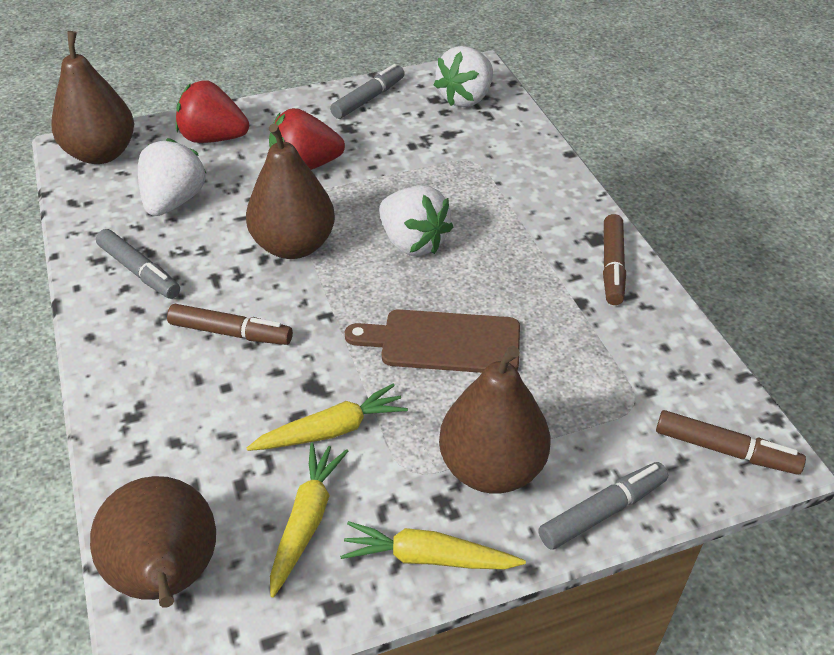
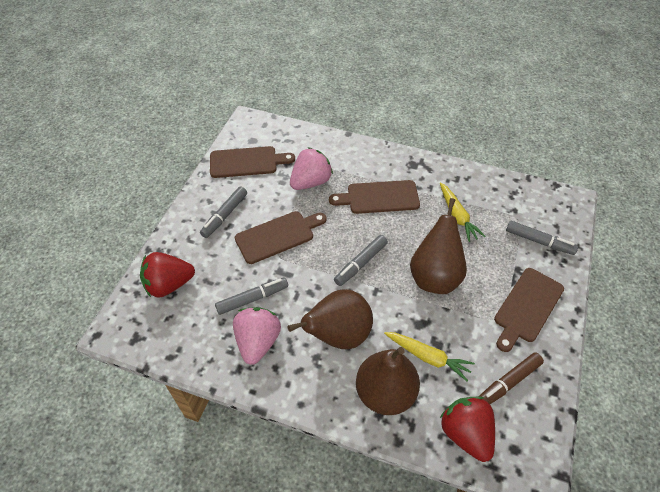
brown cutting board: 1 -> 4
brown marker: 3 -> 1
brown pear: 4 -> 3
grey marker: 3 -> 4
pink strawberry: 0 -> 2
white strawberry: 3 -> 0
yellow carrot: 3 -> 2

